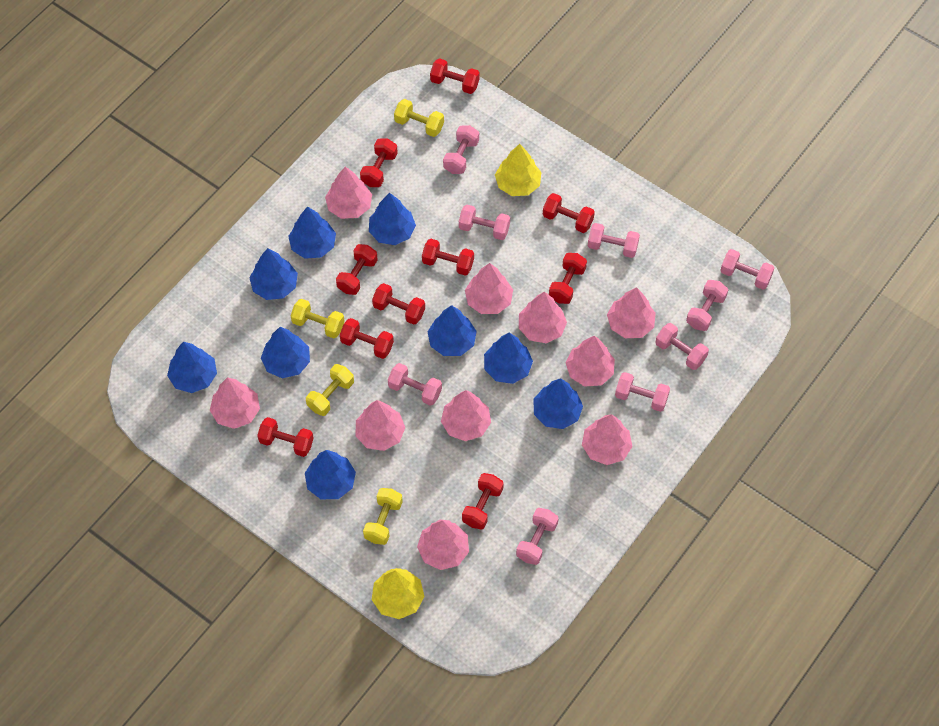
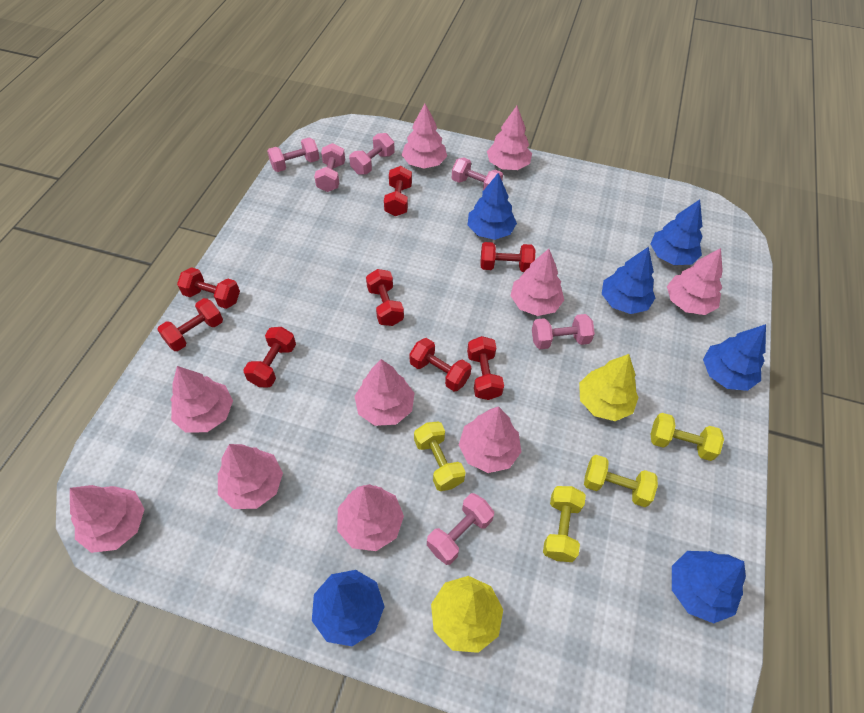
blue tree: 9 -> 6
pink dumbbell: 9 -> 6
red dumbbell: 10 -> 8

